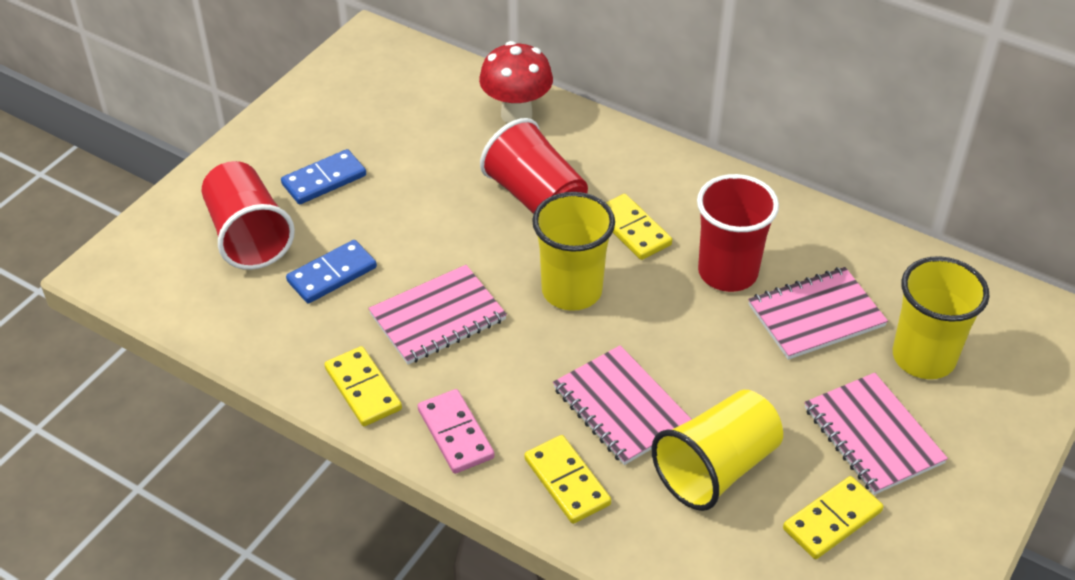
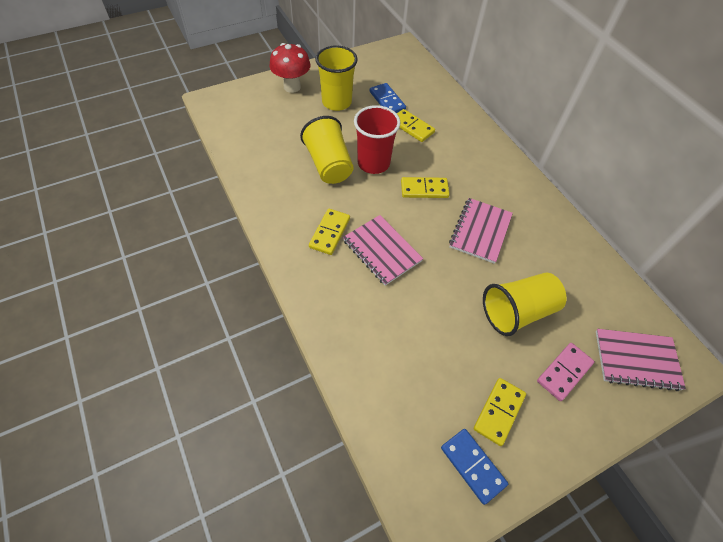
pink notebook: 4 -> 3
red cup: 3 -> 1

